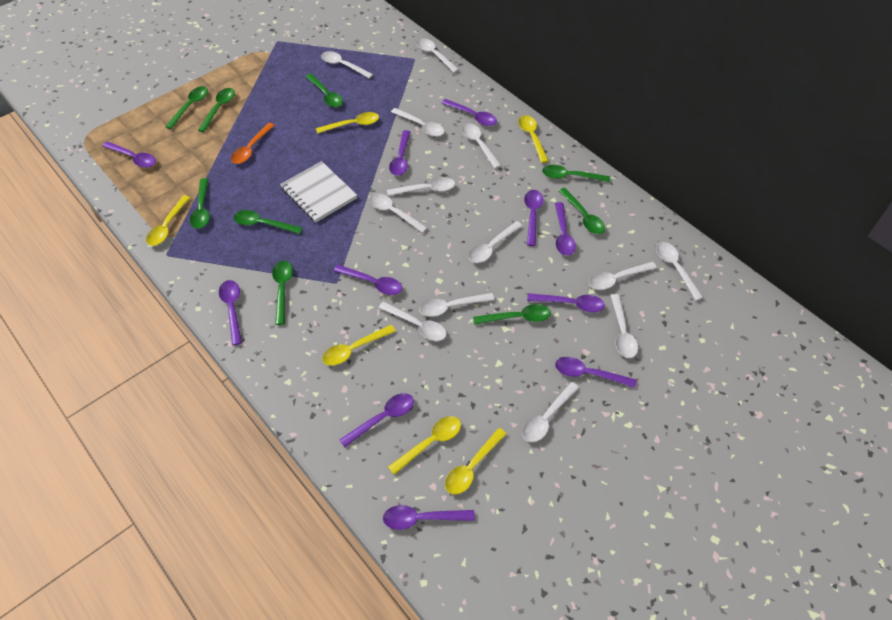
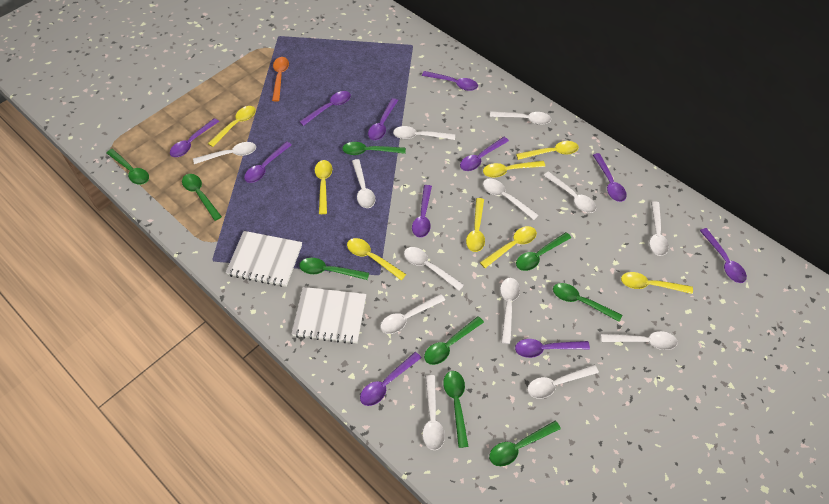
white notebook: 1 -> 2
yellow spoon: 6 -> 8

